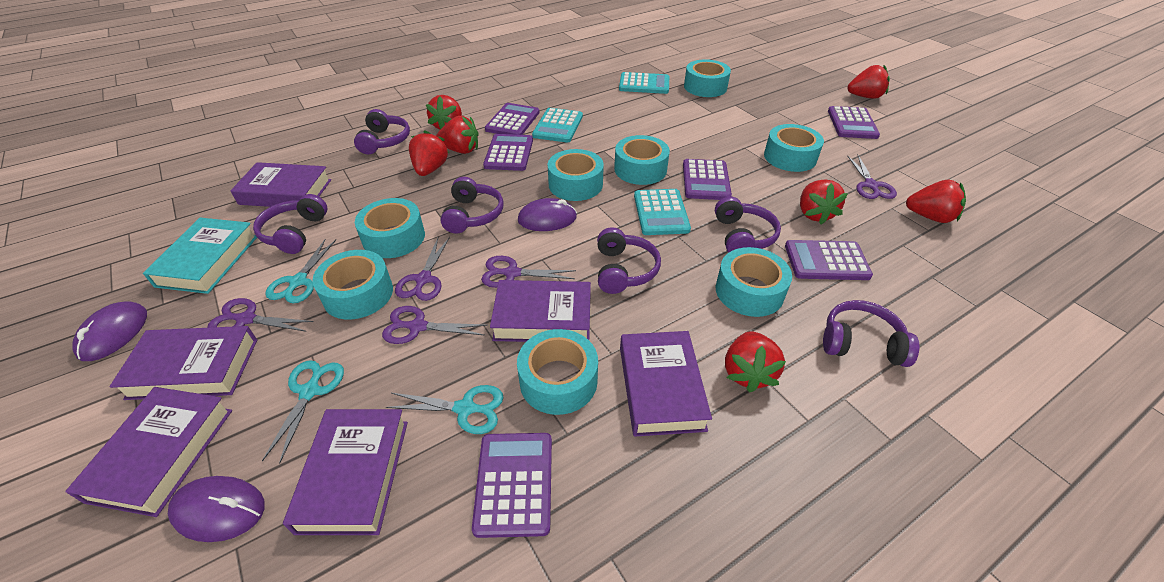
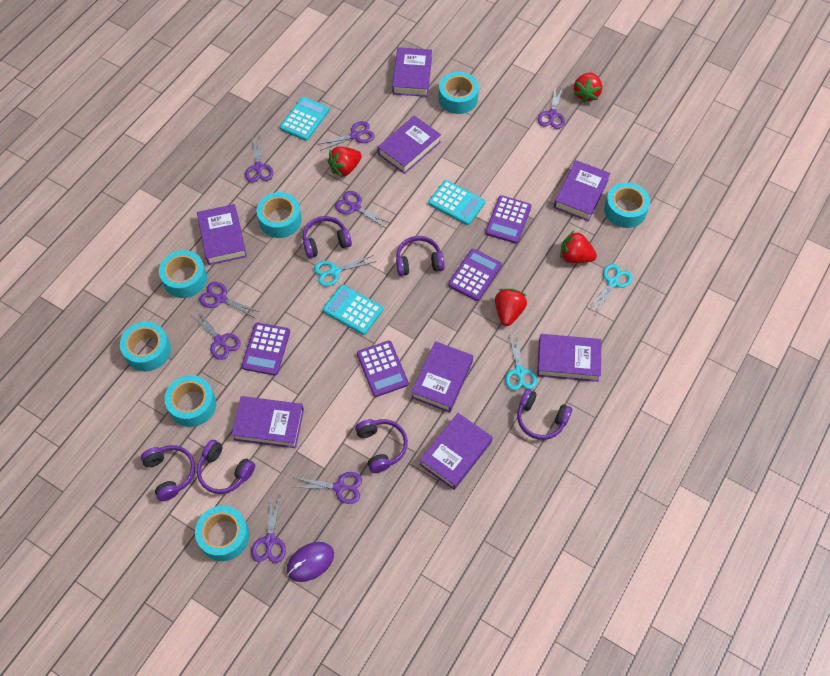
purple book: 6 -> 8
purple calculator: 6 -> 4
purple mouse: 3 -> 1
purple scissors: 5 -> 8
red strawberry: 7 -> 4
turquoise book: 1 -> 0
turquoise tape: 8 -> 7

